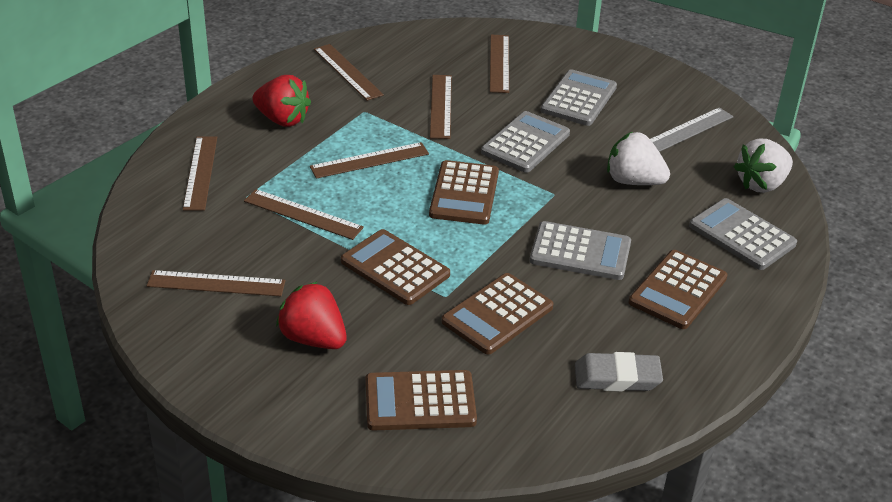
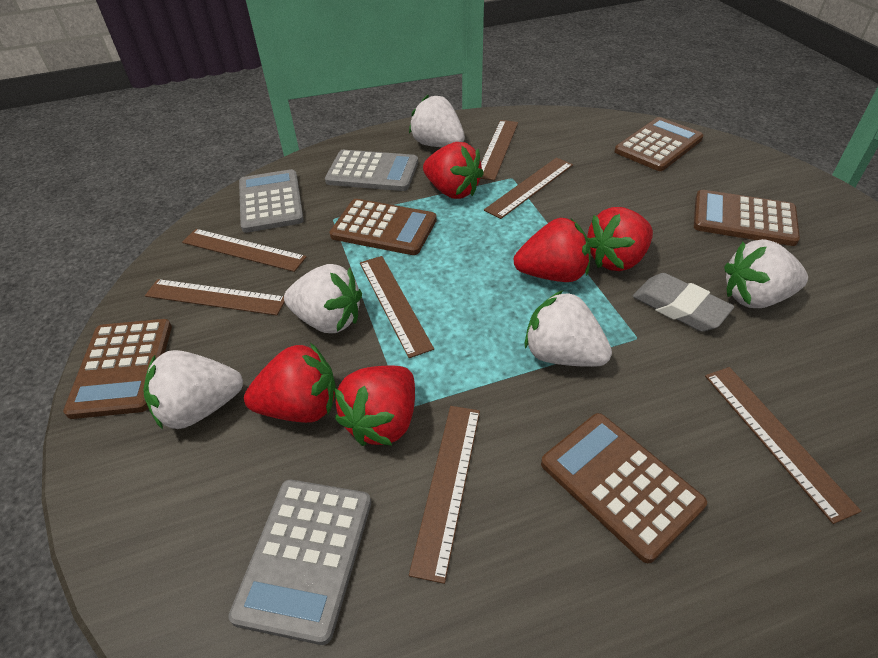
grey calculator: 4 -> 3
grey ruler: 1 -> 0
red strawberry: 2 -> 5
white strawberry: 2 -> 5

